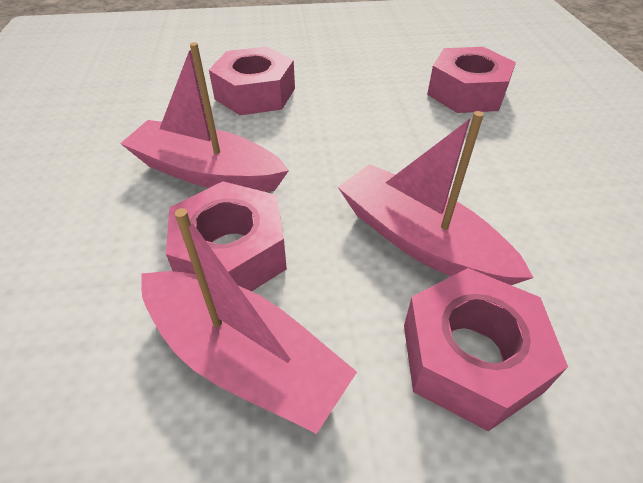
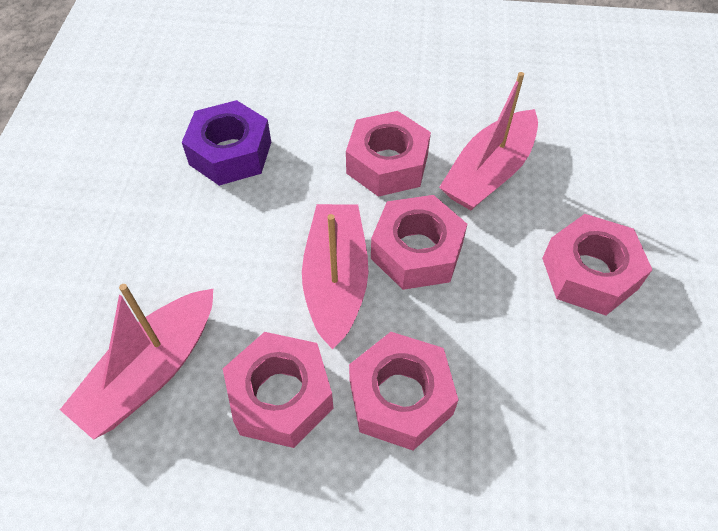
pink nut: 4 -> 5
purple nut: 0 -> 1

